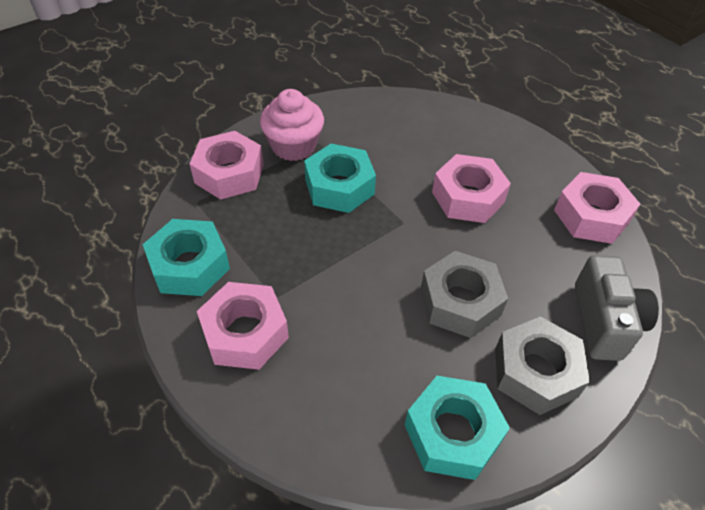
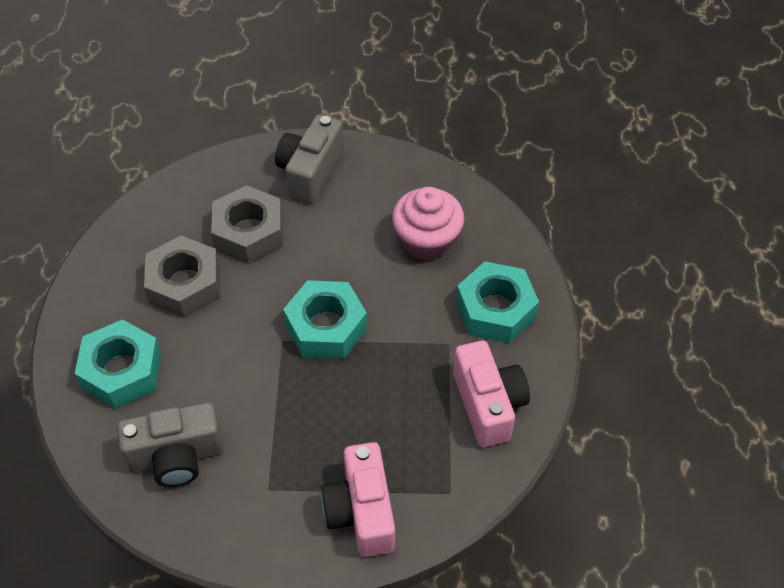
grey camera: 1 -> 2
pink camera: 0 -> 2
pink nut: 4 -> 0

